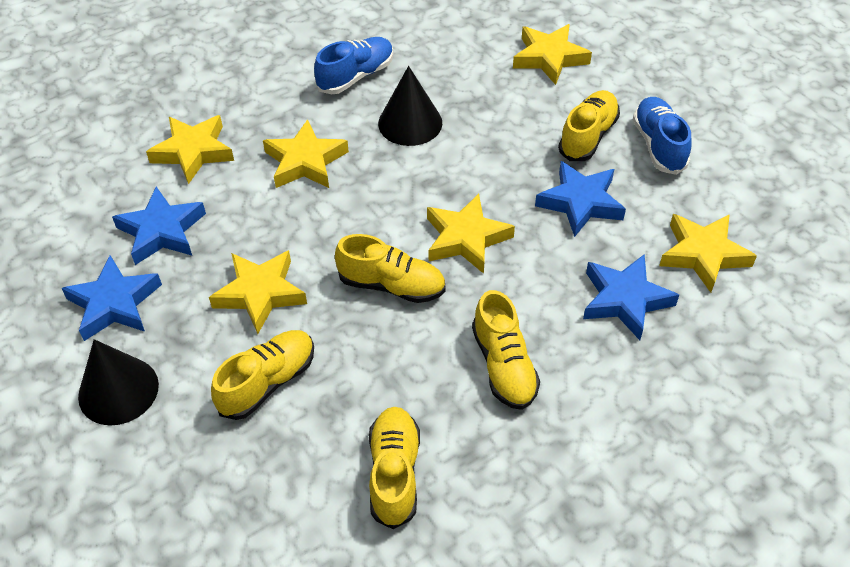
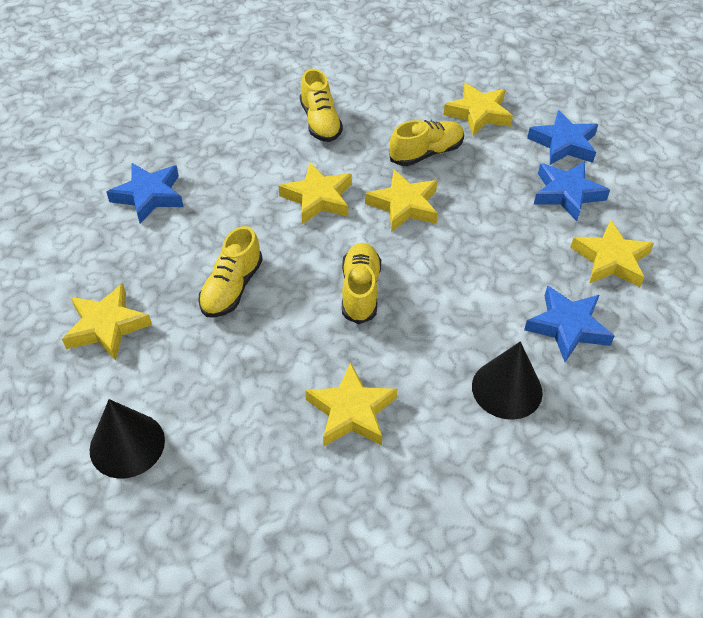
blue shoe: 2 -> 0
yellow shoe: 5 -> 4

